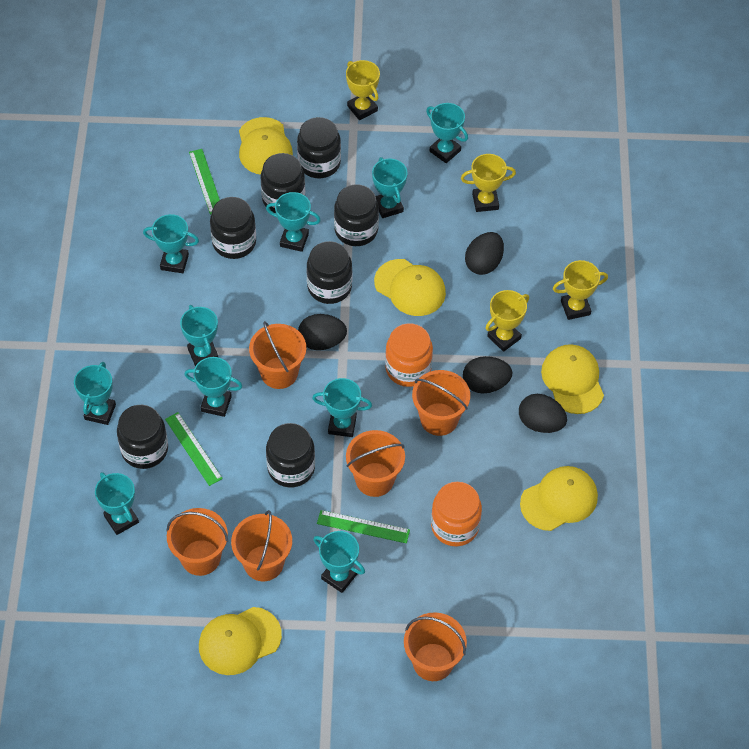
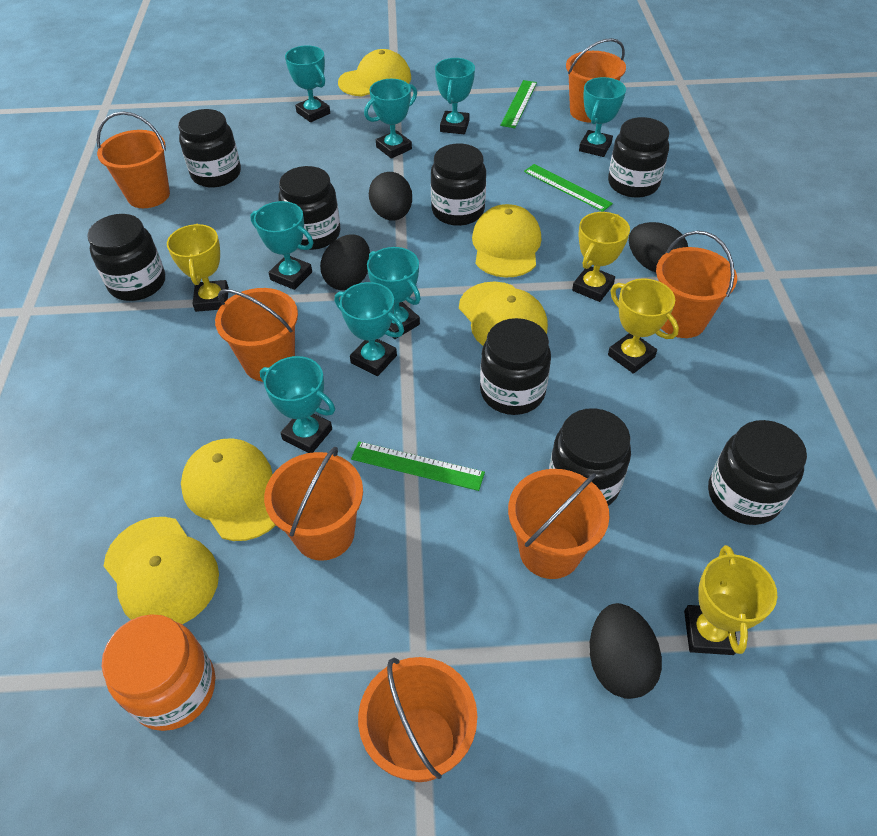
black jar: 7 -> 8
orange bucket: 6 -> 7
orange jar: 2 -> 1
turquoise trophy: 10 -> 8

